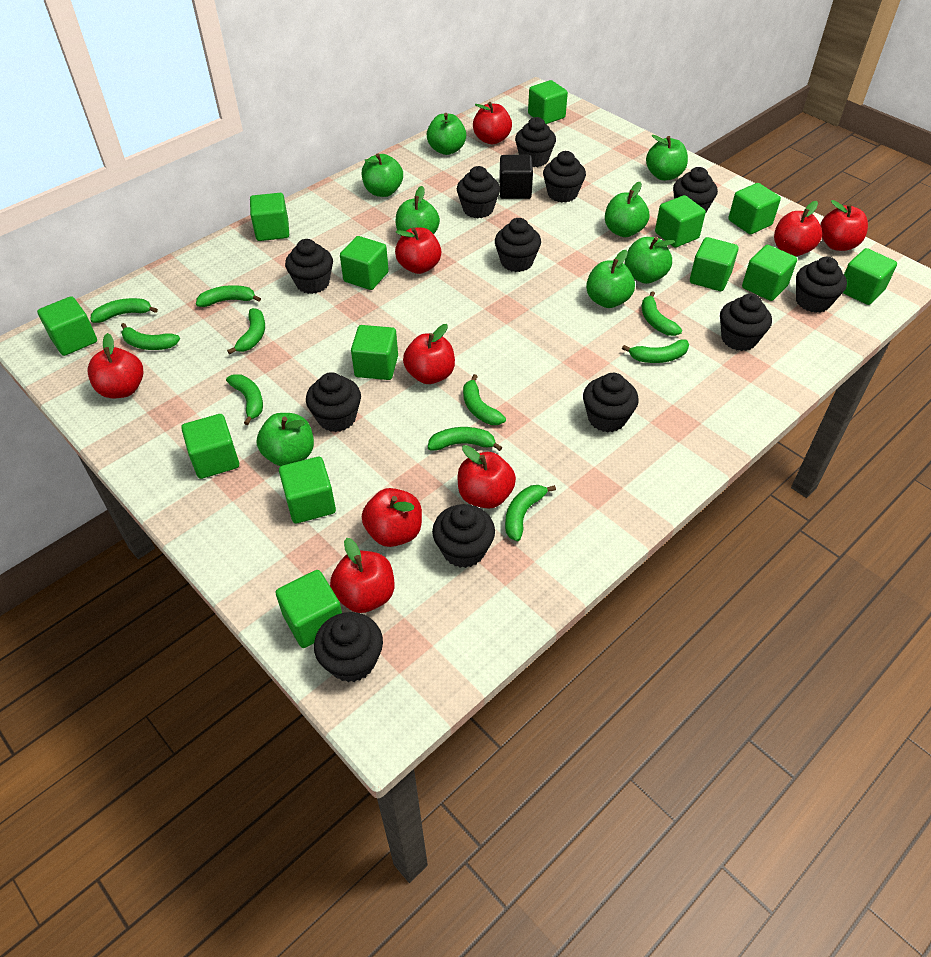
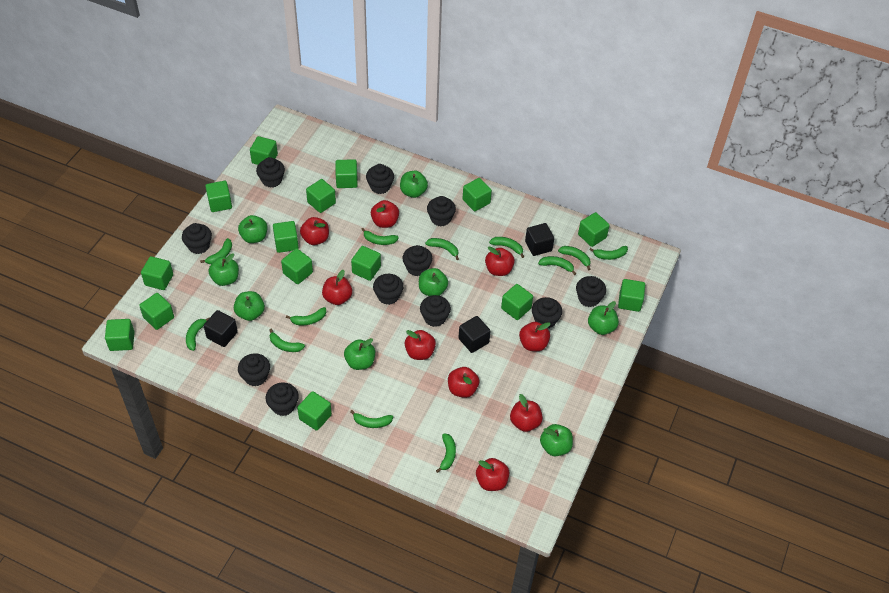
black cube: 1 -> 3
black cupcake: 12 -> 11
green banana: 10 -> 12
green cube: 13 -> 15

